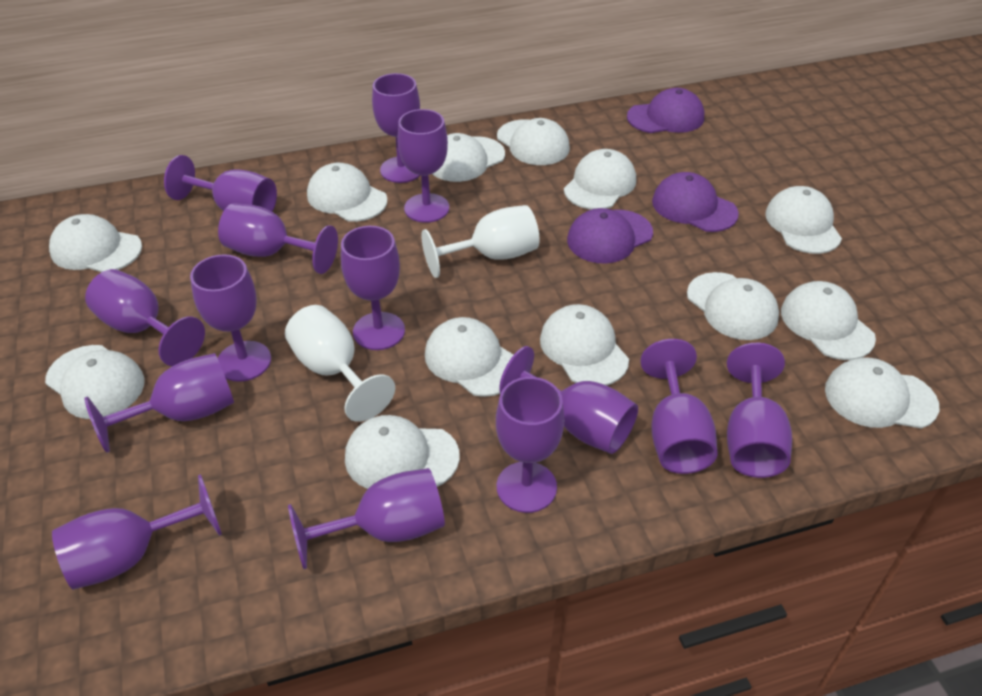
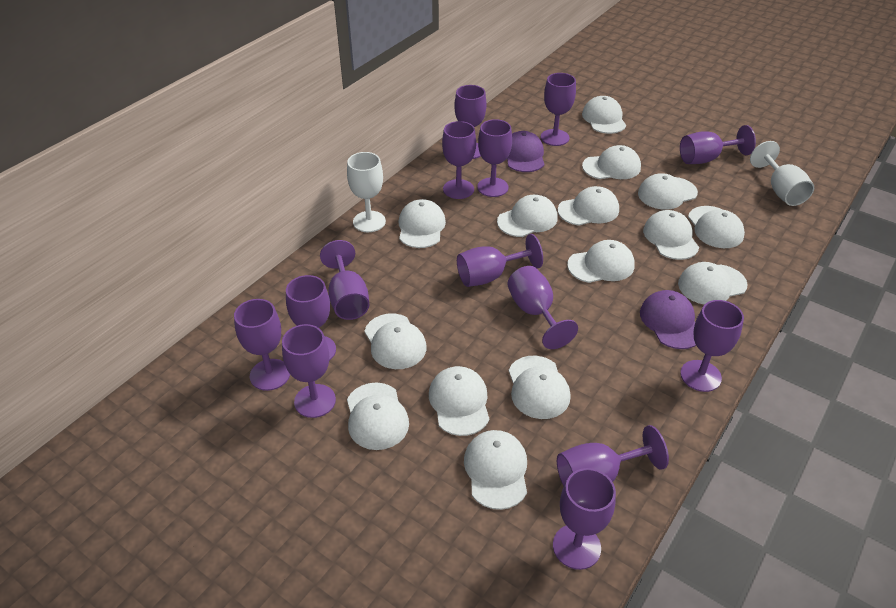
purple cap: 3 -> 2
white cap: 13 -> 15

